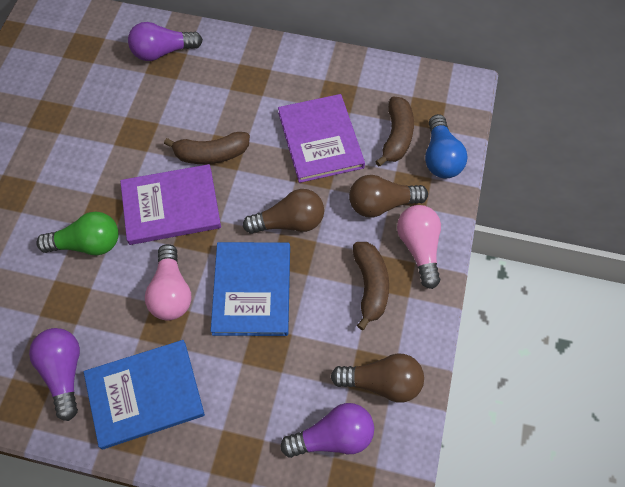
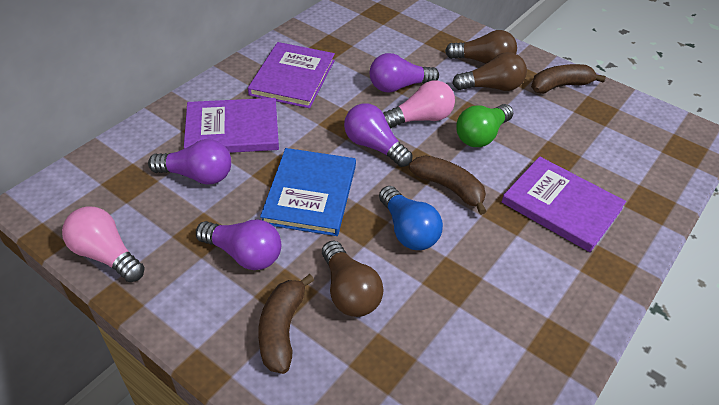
blue book: 2 -> 1
purple book: 2 -> 3
purple light bulb: 3 -> 4

